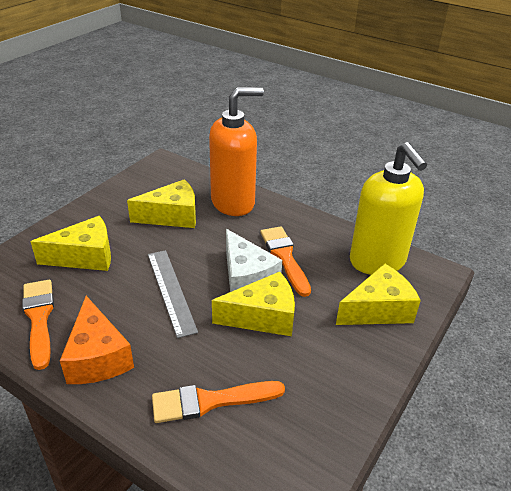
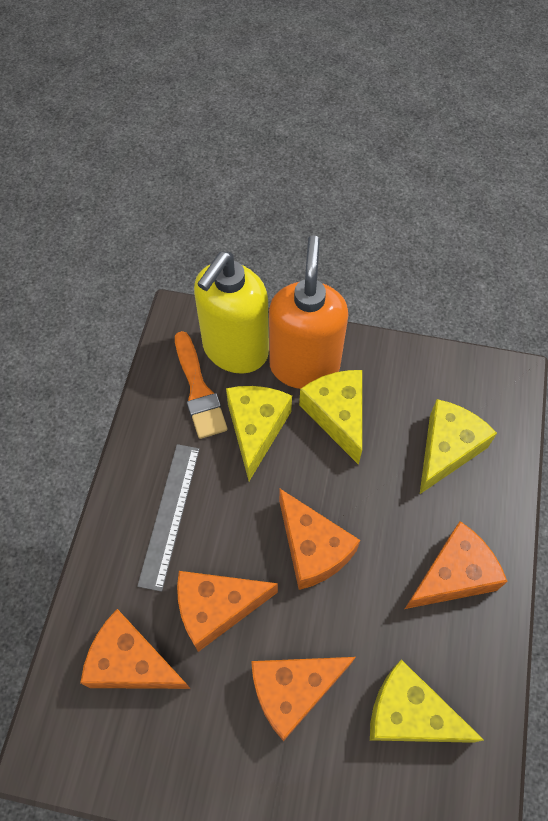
orange brush: 3 -> 1
orange cheese: 1 -> 5
white cheese: 1 -> 0

